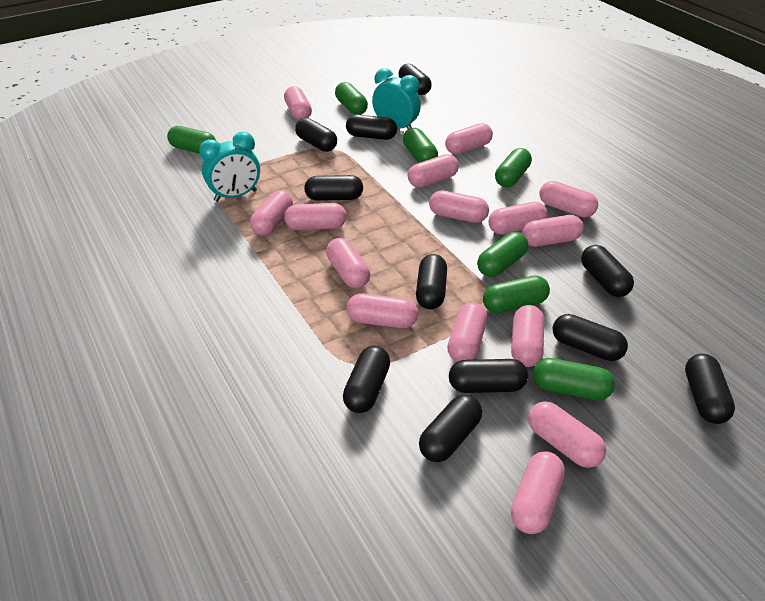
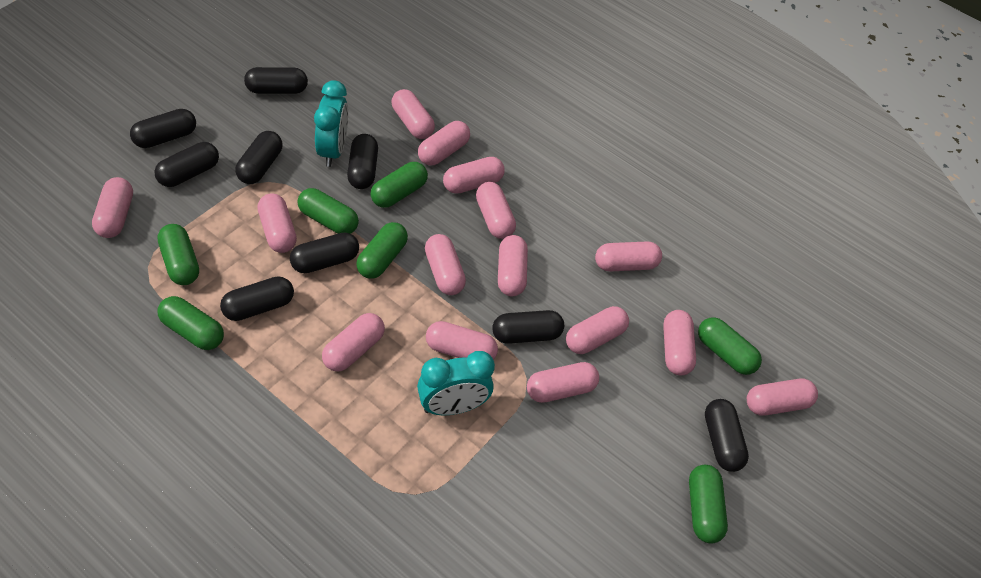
black capsule: 11 -> 9

